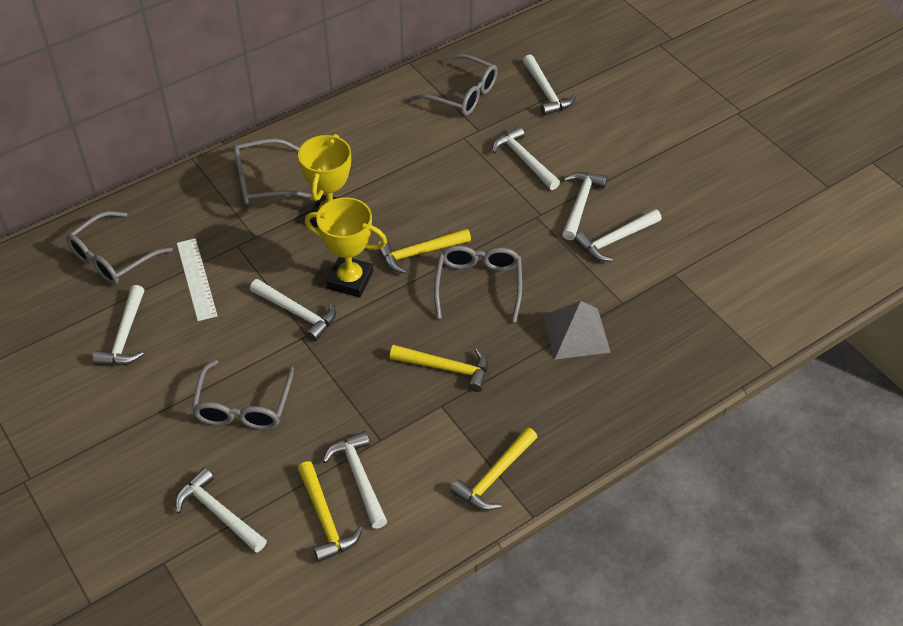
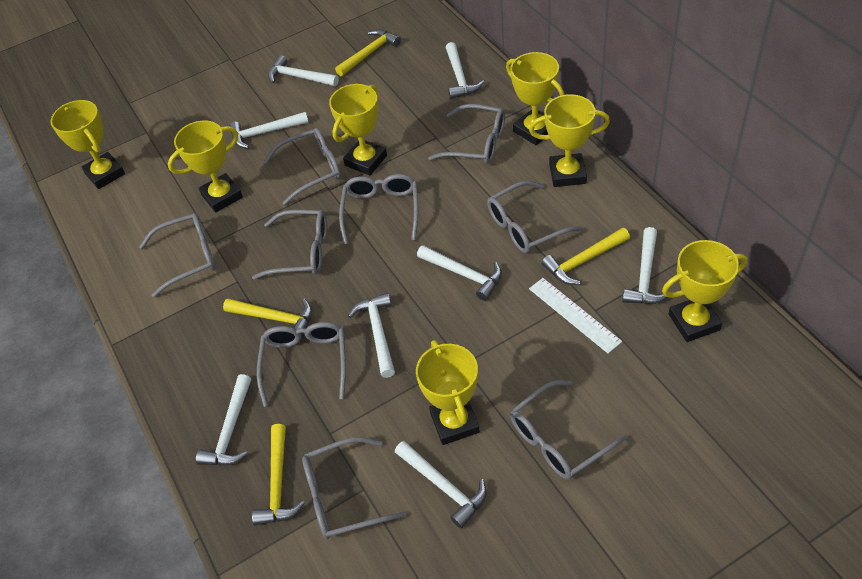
grey glasses: 5 -> 9
grey pyramid: 1 -> 0
yellow trophy: 2 -> 7

